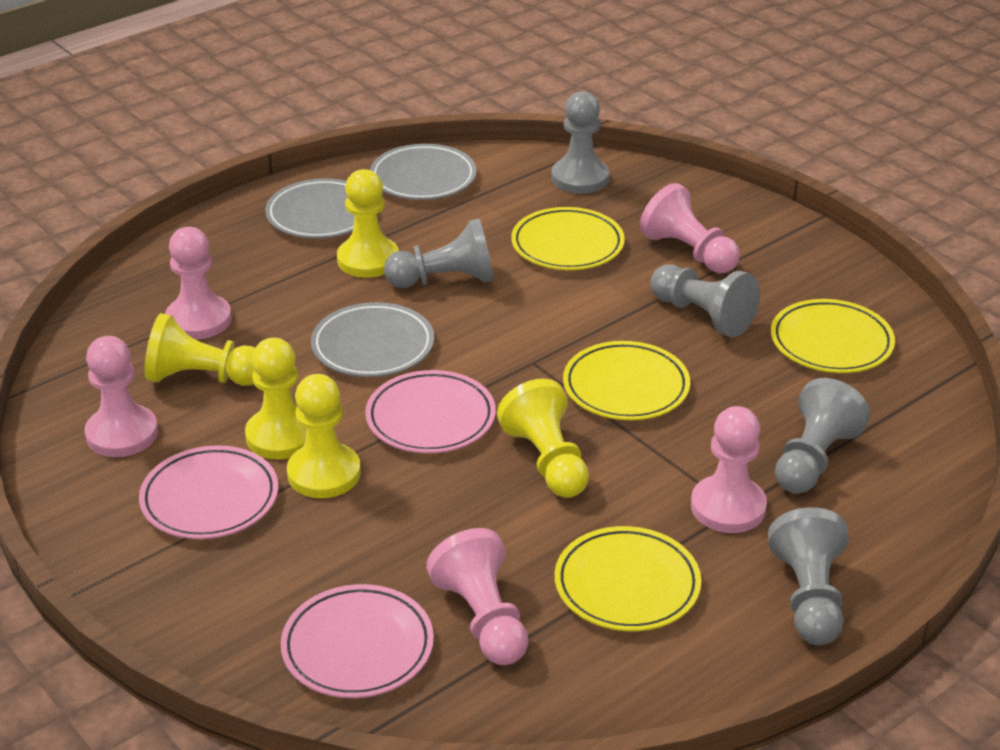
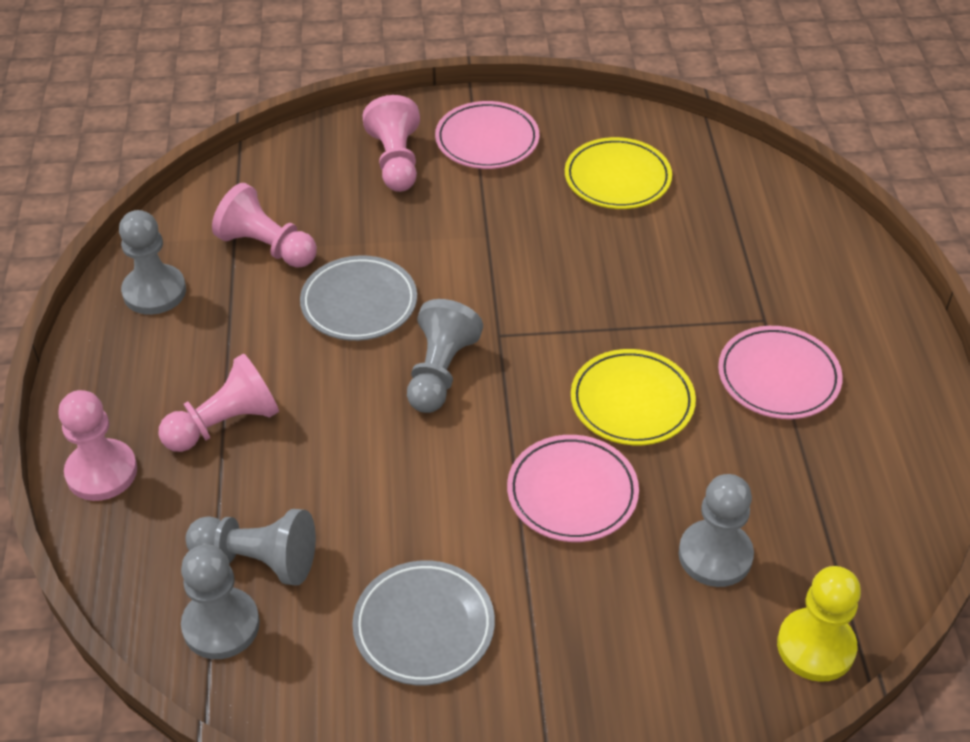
grey plate: 3 -> 2
pink pawn: 5 -> 4
yellow pawn: 5 -> 1
yellow plate: 4 -> 2

